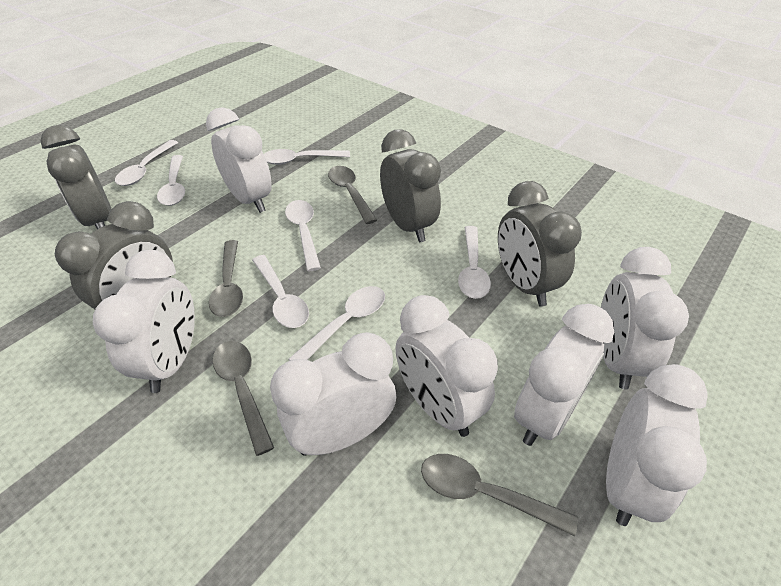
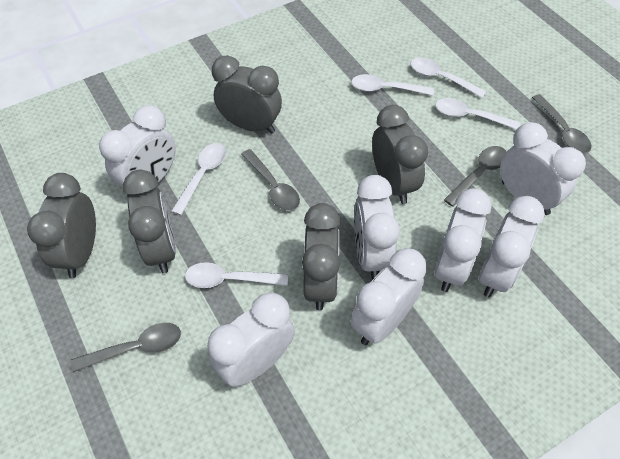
grey clock: 4 -> 5
white spoon: 7 -> 5

